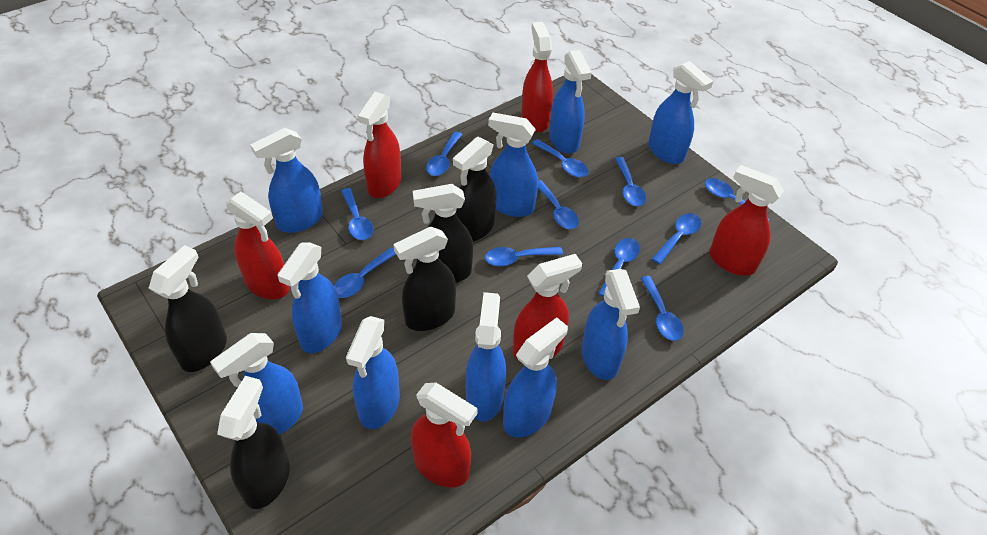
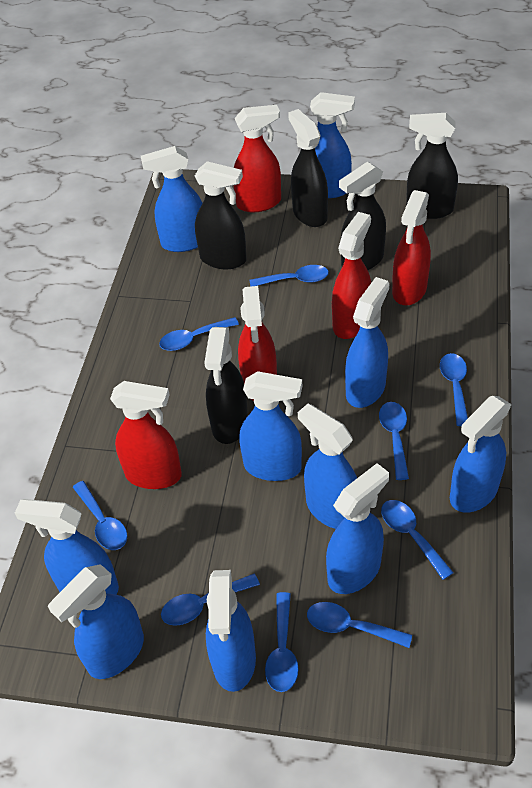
blue spoon: 11 -> 9
red spray bottle: 6 -> 5

